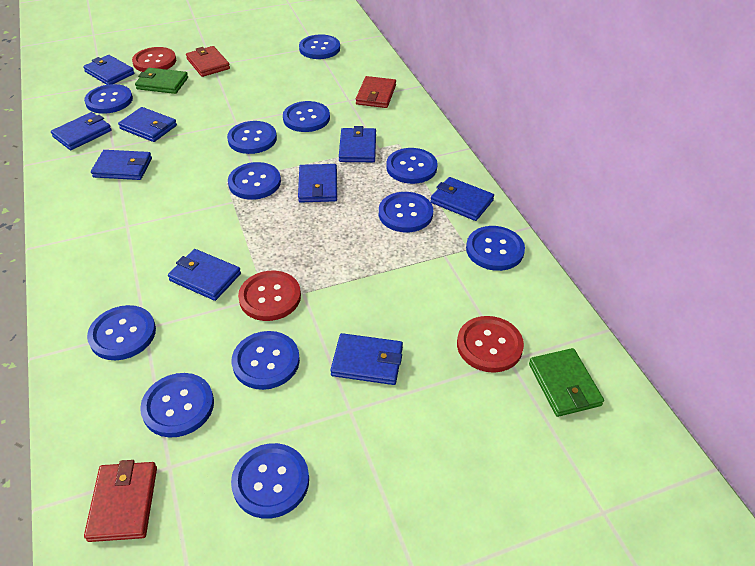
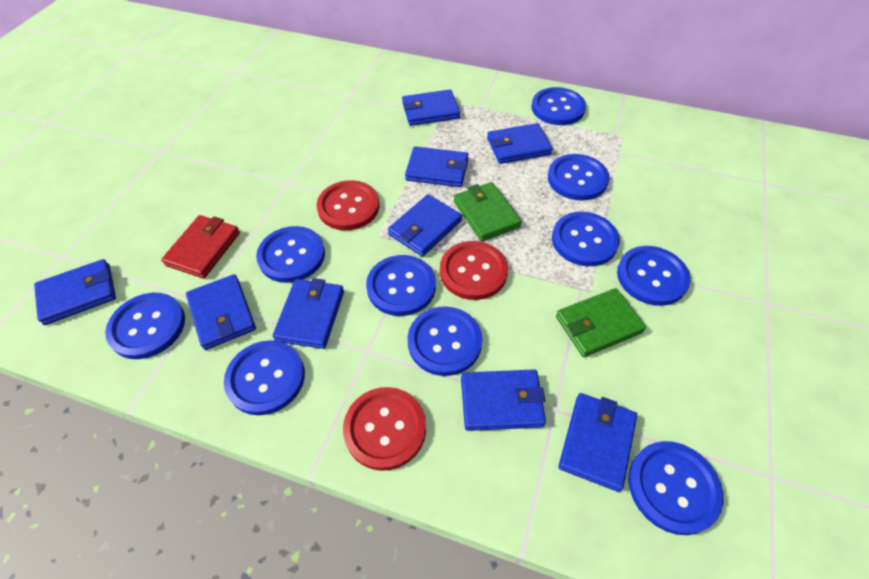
blue button: 12 -> 10
red wallet: 3 -> 1

